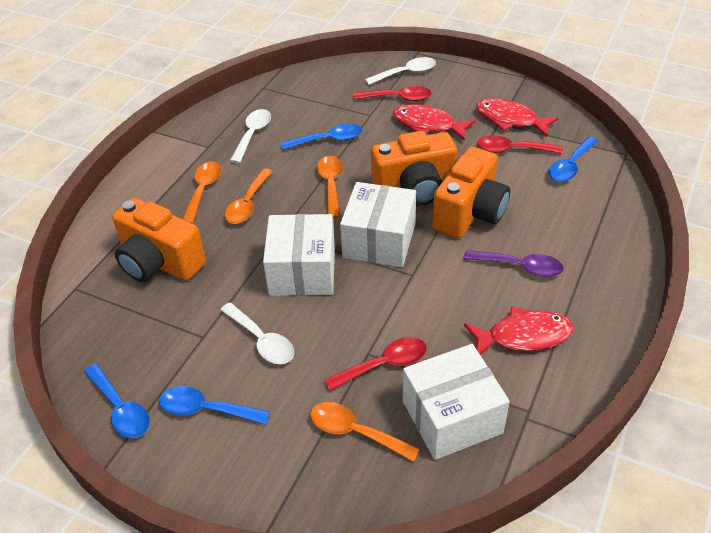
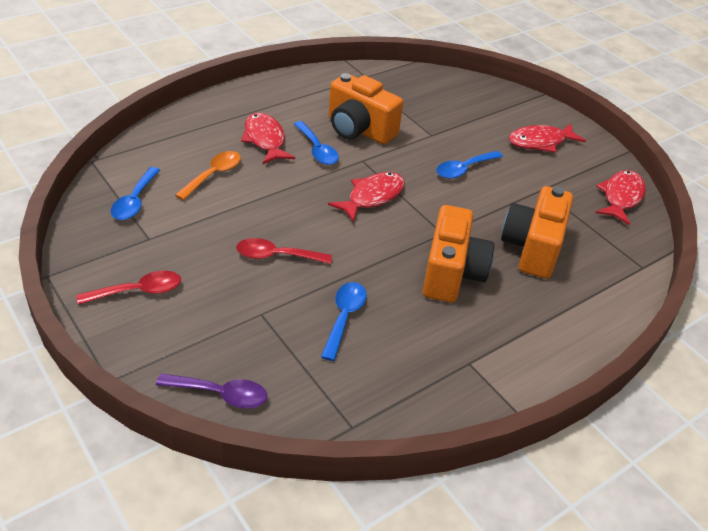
orange spoon: 4 -> 1
red fish: 3 -> 4
red spoon: 3 -> 2
white box: 3 -> 0
white spoon: 3 -> 0

